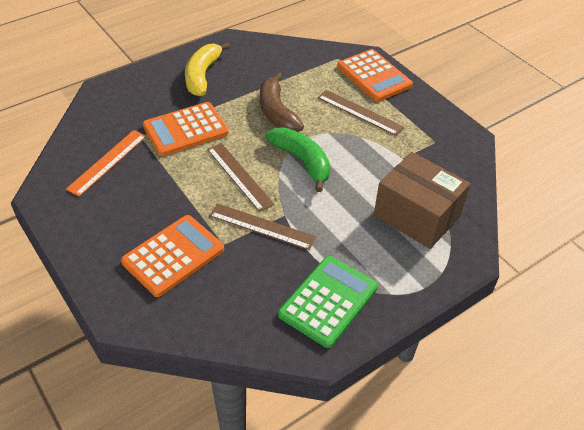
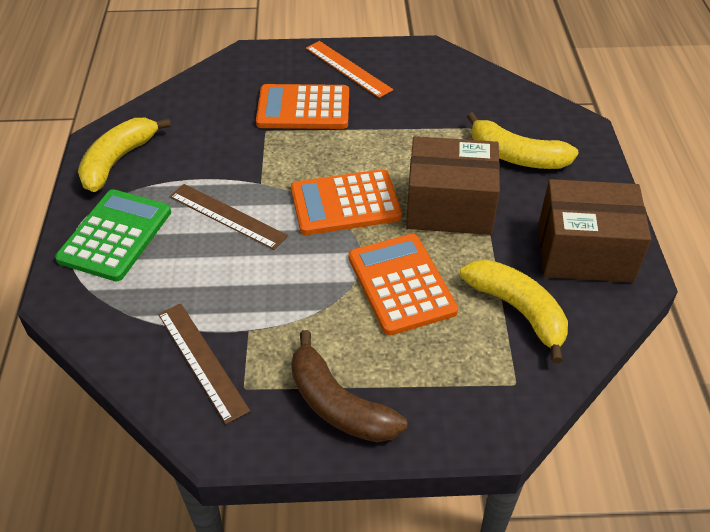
brown box: 1 -> 2
brown ruler: 3 -> 2
green banana: 1 -> 0
yellow banana: 1 -> 3

